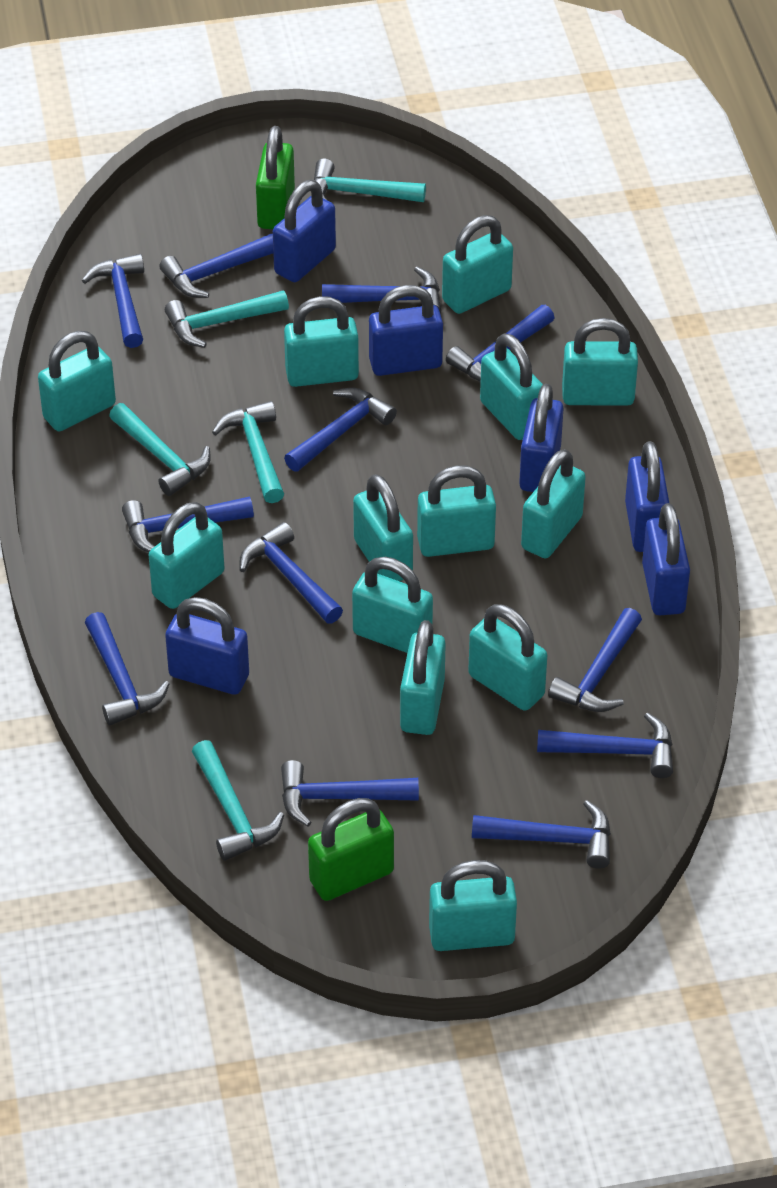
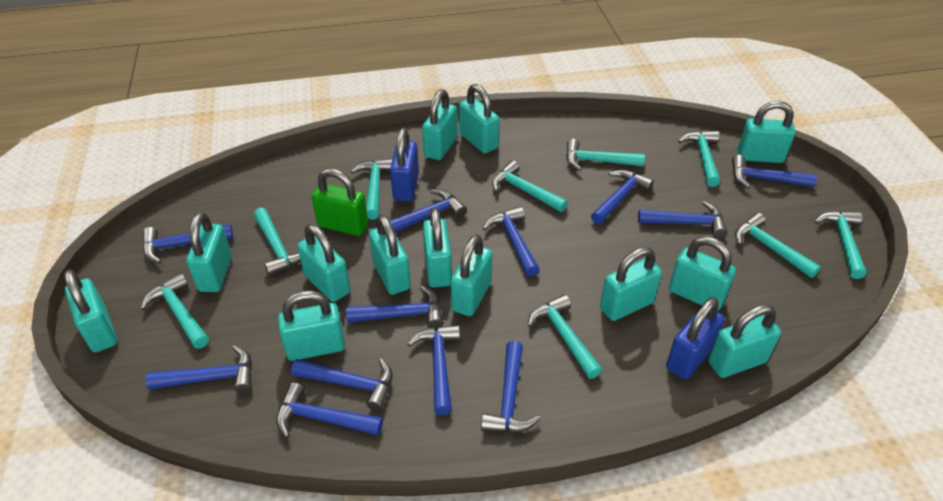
blue padlock: 6 -> 2
green padlock: 2 -> 1
turquoise hammer: 5 -> 9

